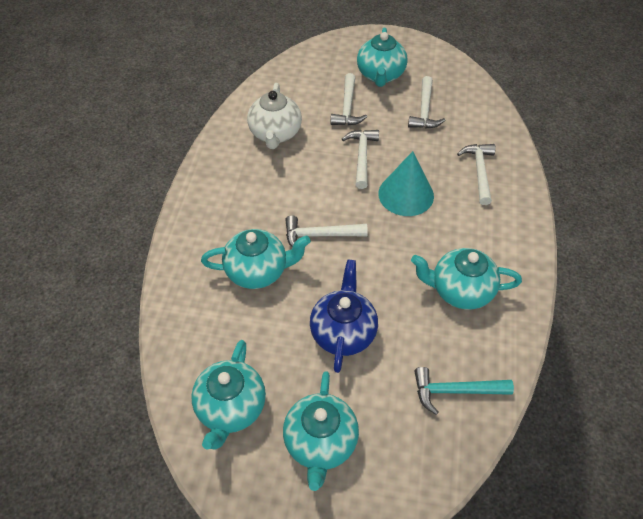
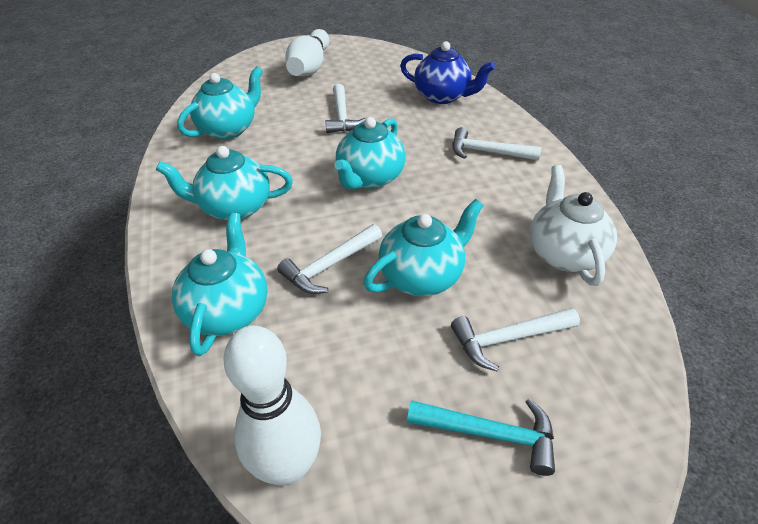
turquoise cone: 1 -> 0
white bowling pin: 0 -> 2
white hammer: 5 -> 4

